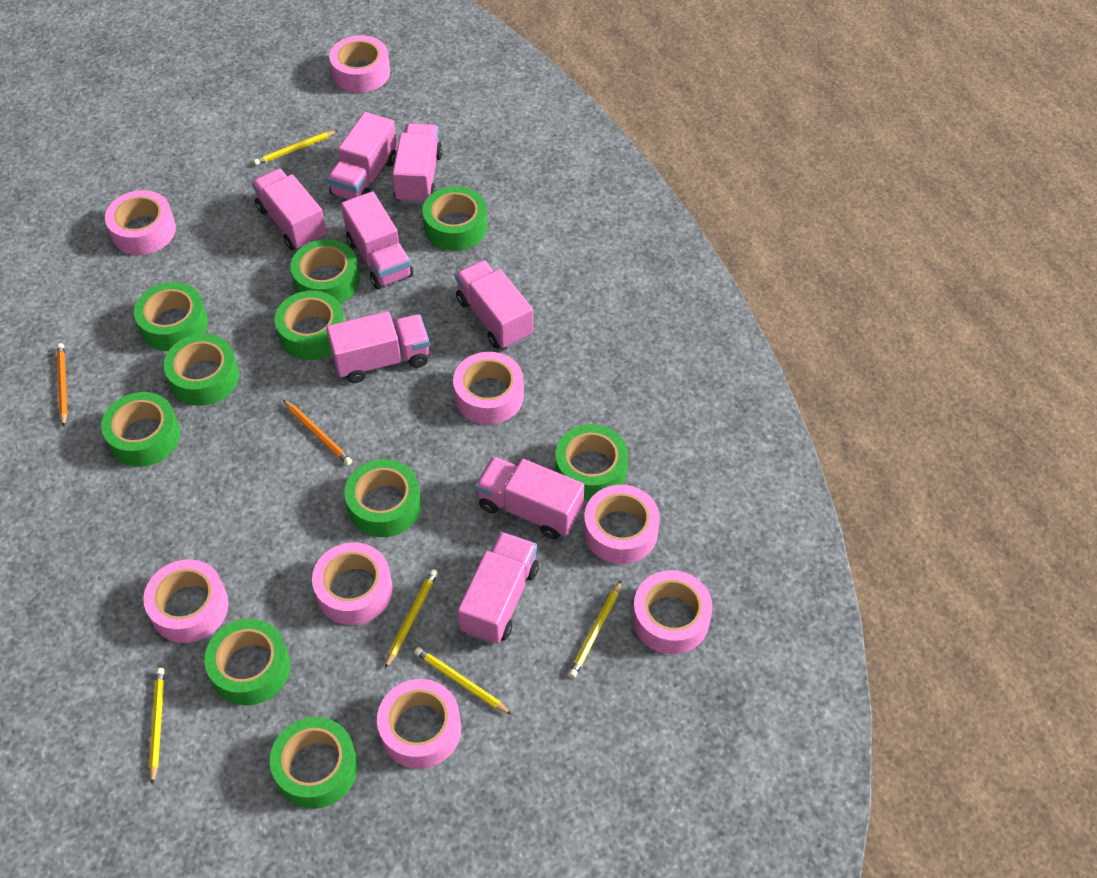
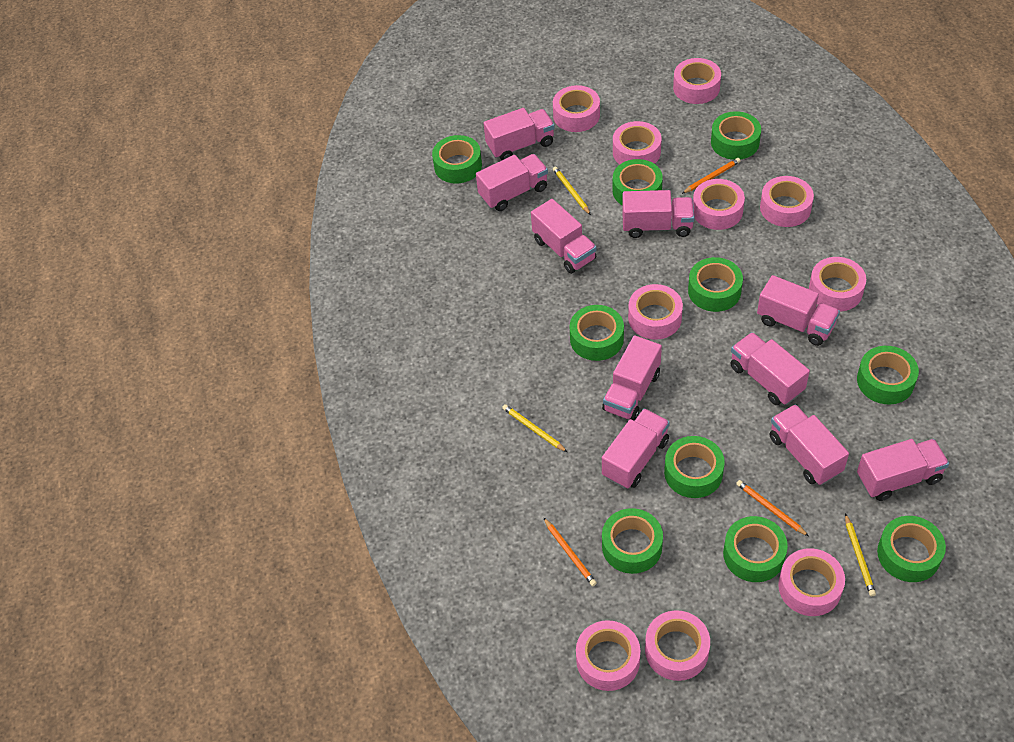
orange pencil: 2 -> 3
pink tape: 8 -> 10
pink truck: 8 -> 10
yellow pencil: 5 -> 3

